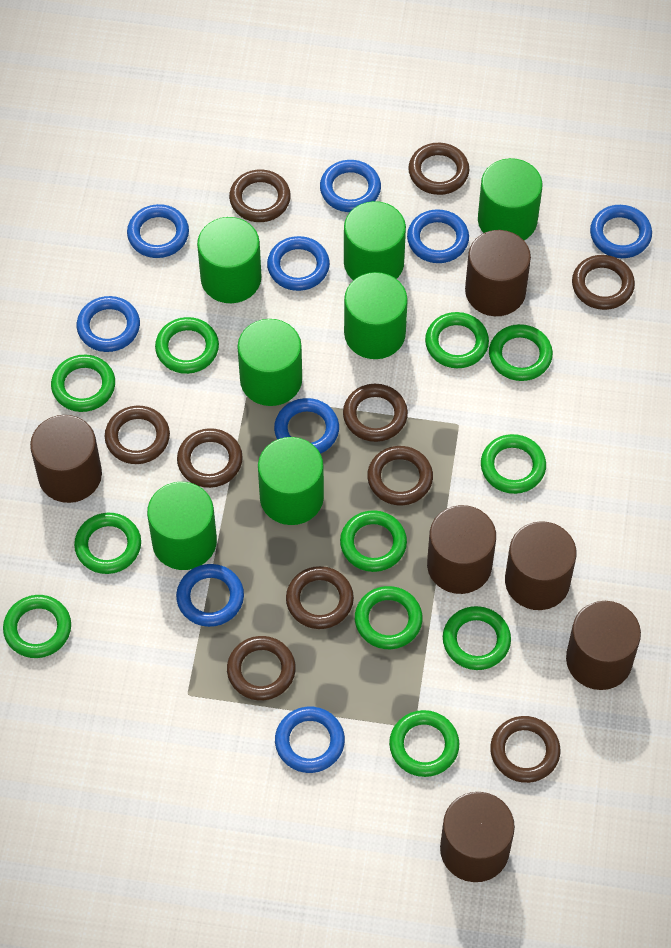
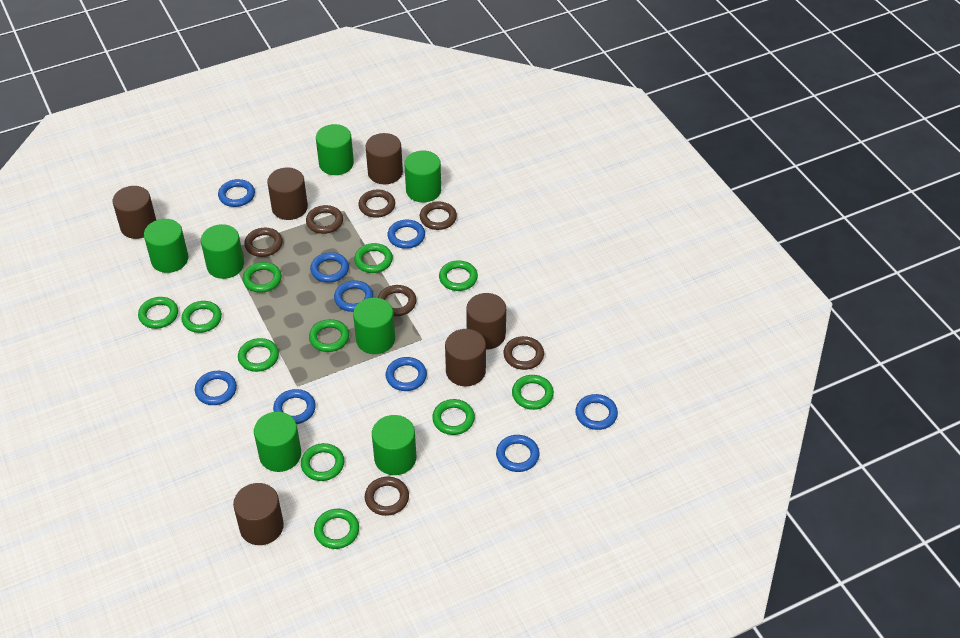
brown ring: 10 -> 7

